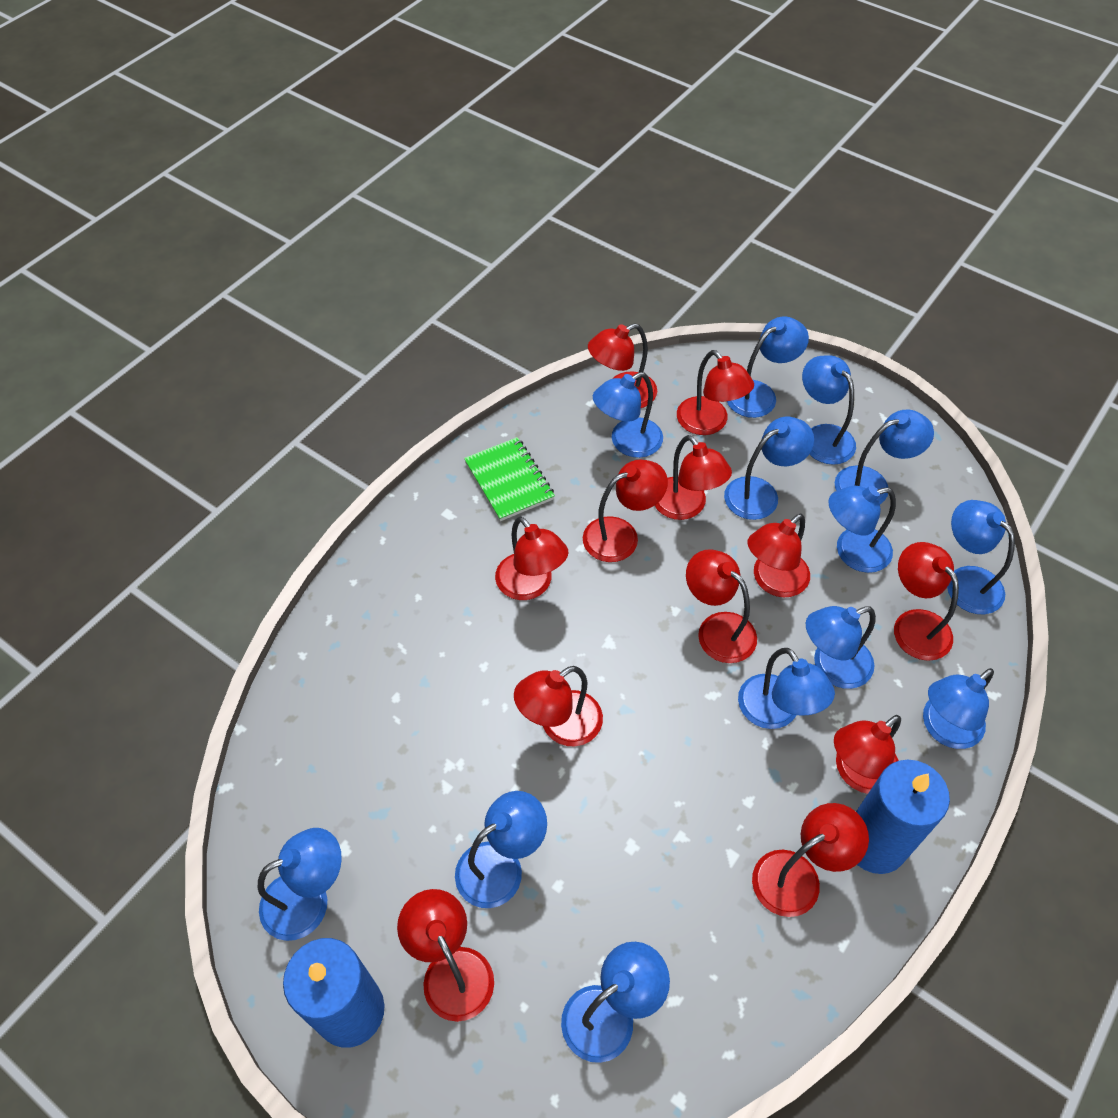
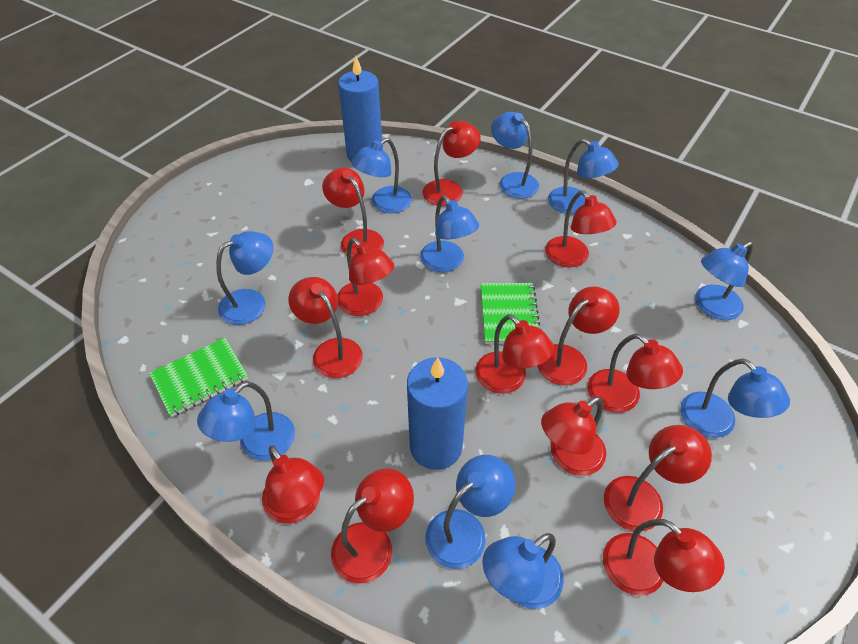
blue lamp: 13 -> 10
green notebook: 1 -> 2
red lamp: 12 -> 13

